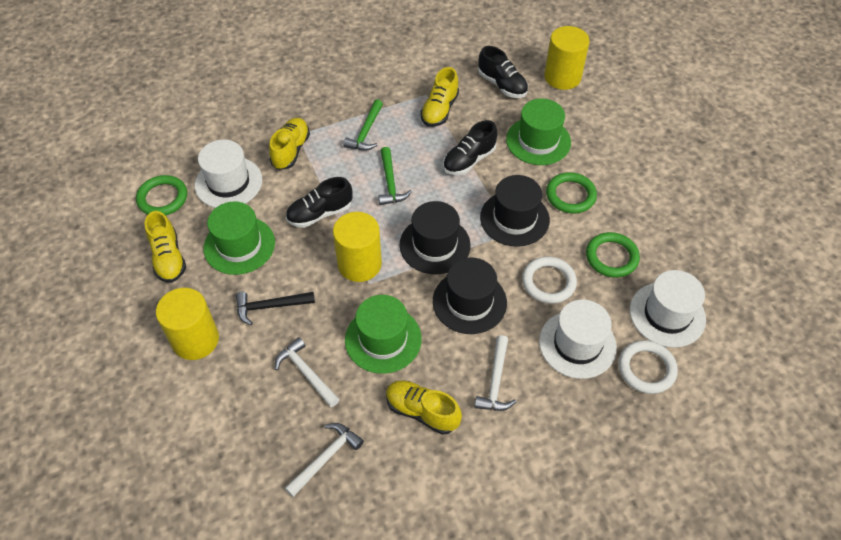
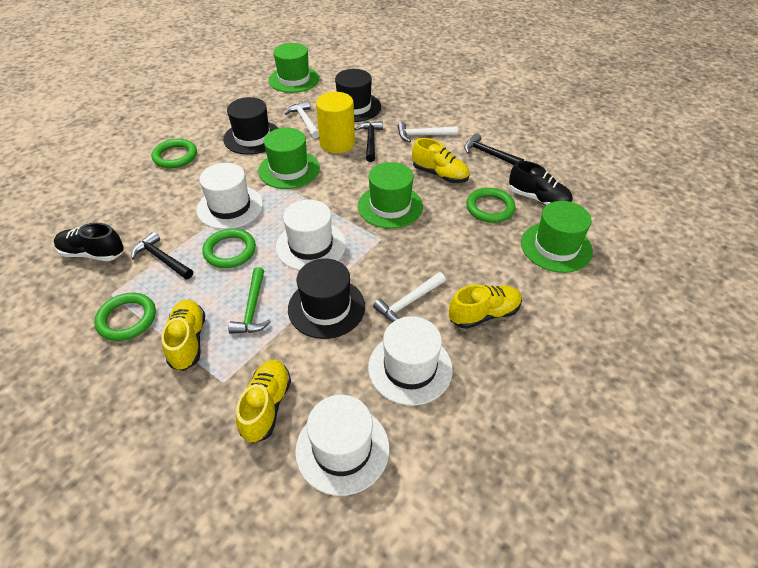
black hammer: 1 -> 3
black shoe: 3 -> 2
green hammer: 2 -> 1
green hat: 3 -> 4
green ring: 3 -> 4
white hat: 3 -> 4
white ring: 2 -> 0
yellow cylinder: 3 -> 1

